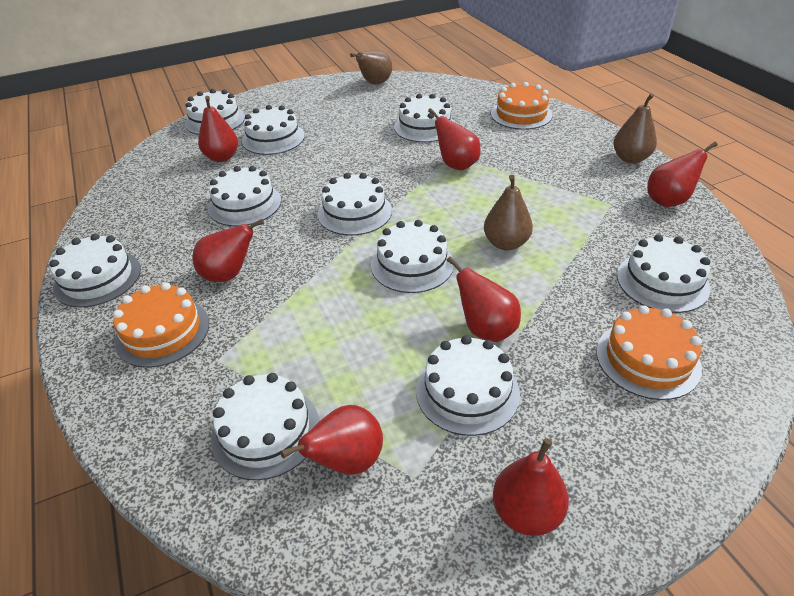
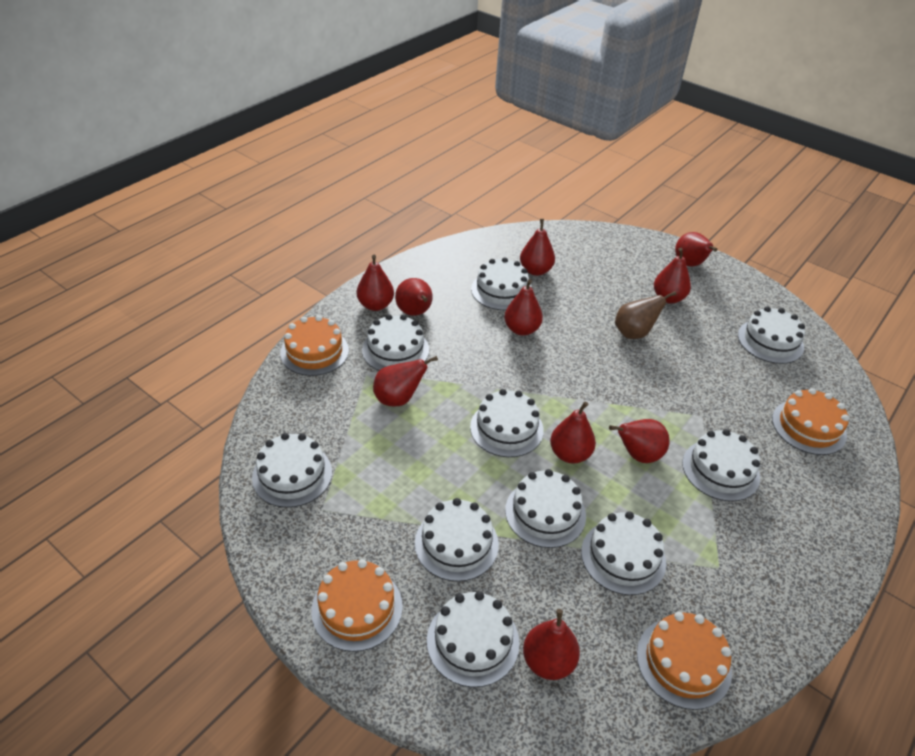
brown pear: 3 -> 1
orange cake: 3 -> 4
red pear: 7 -> 10

